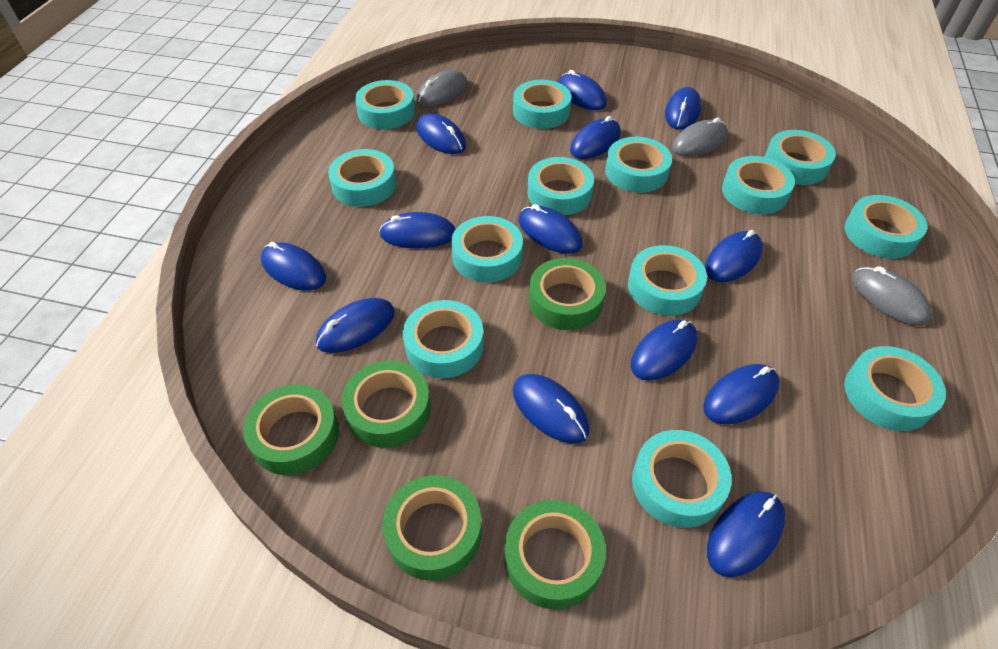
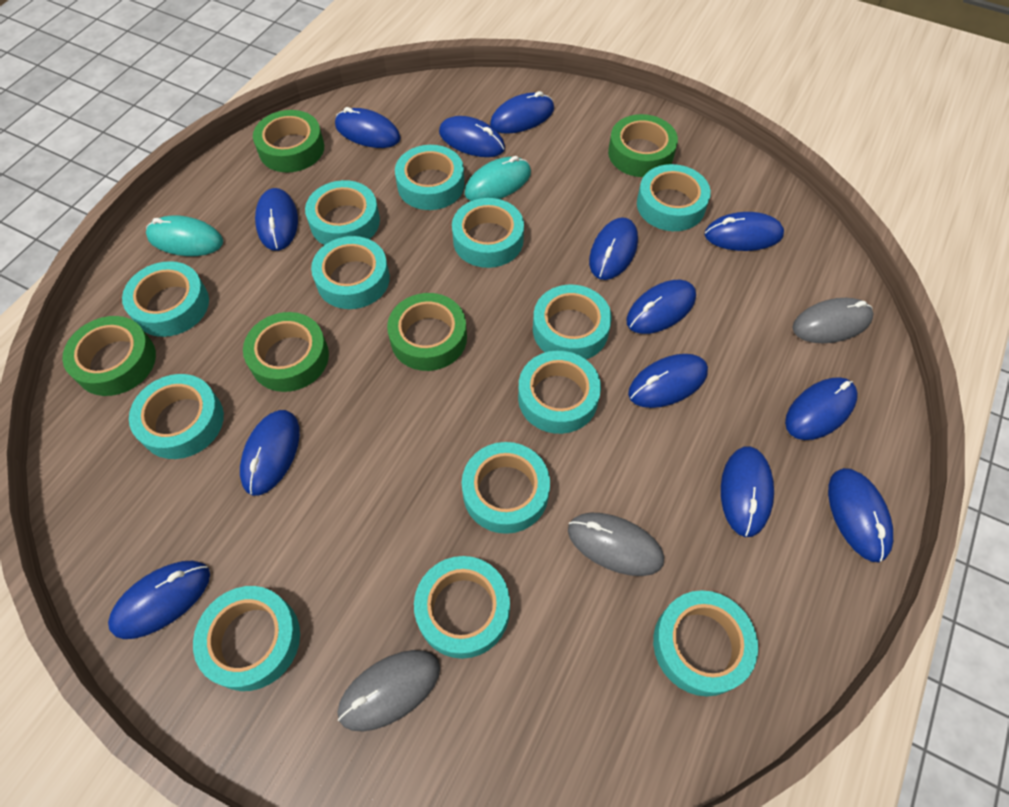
turquoise mouse: 0 -> 2

